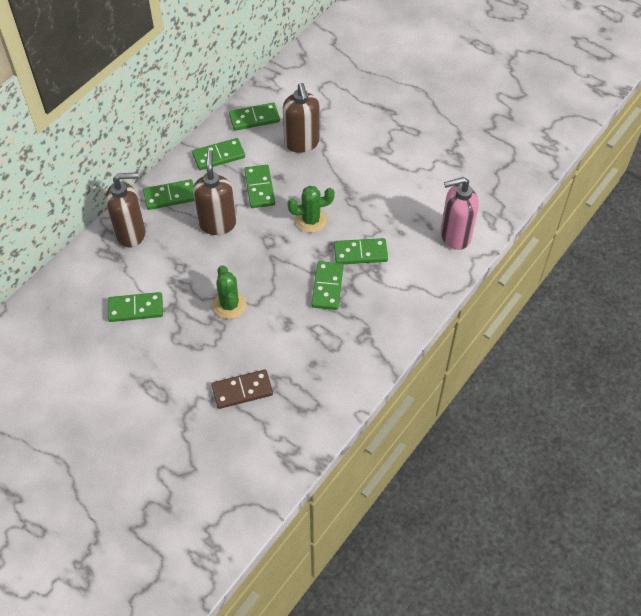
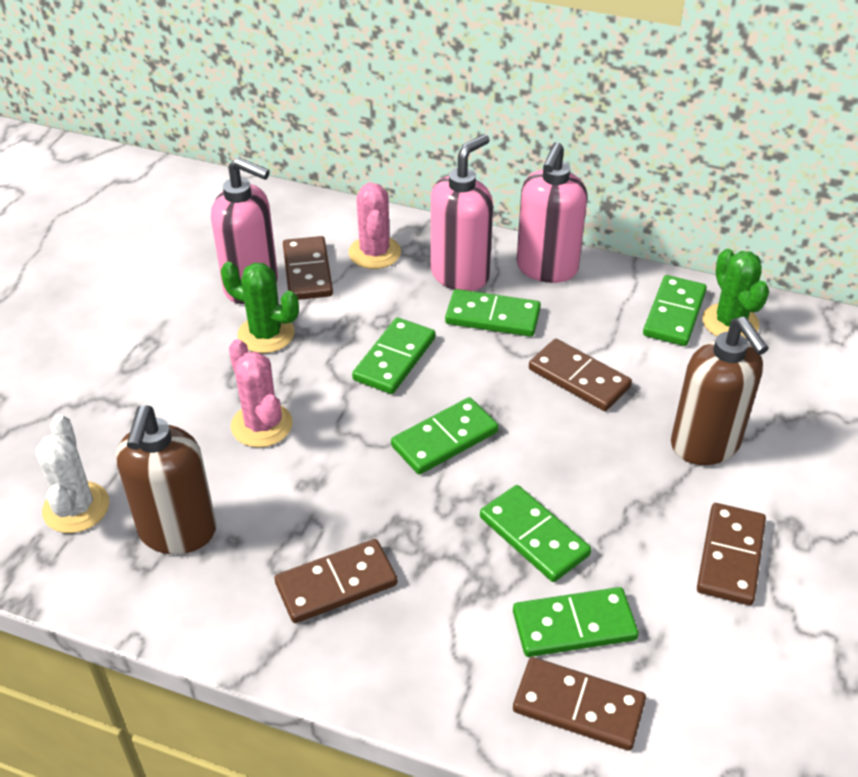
brown domino: 1 -> 5
brown soap dispenser: 3 -> 2
green domino: 7 -> 6
pink cactus: 0 -> 2
pink soap dispenser: 1 -> 3
white cactus: 0 -> 1

